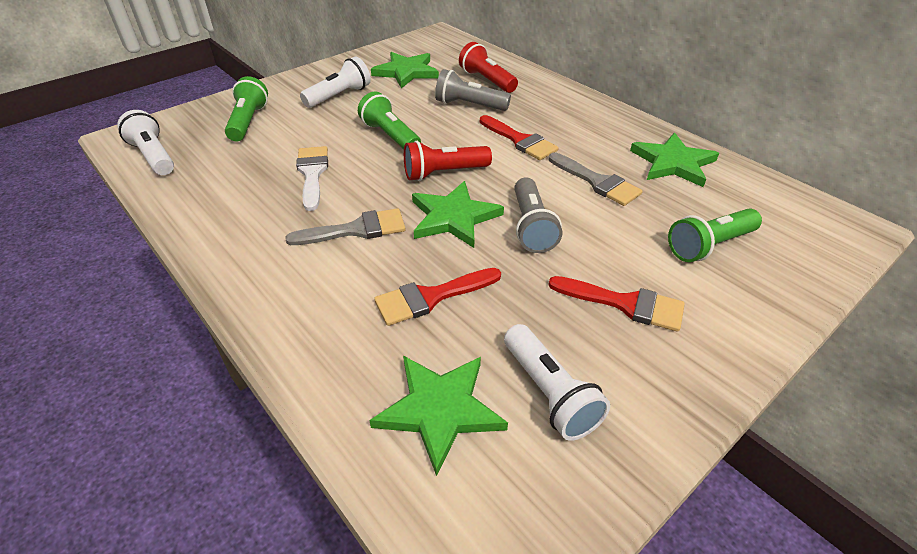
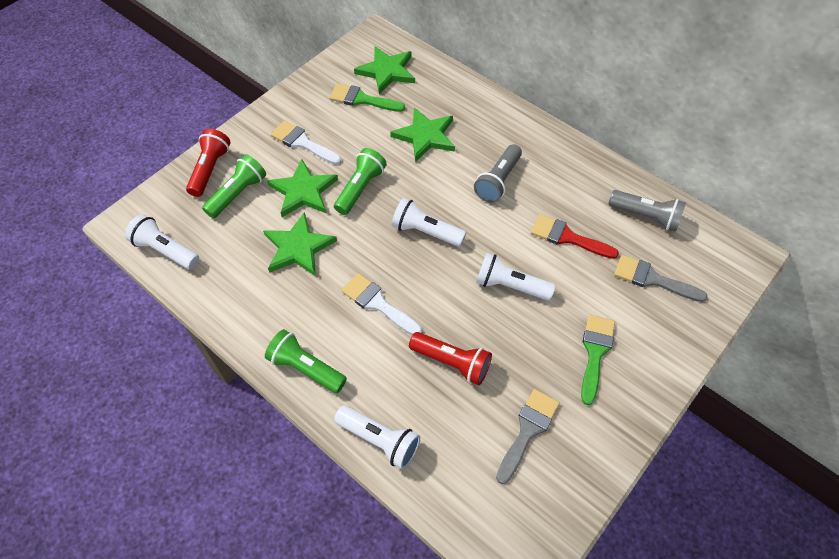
green brush: 0 -> 2
red brush: 3 -> 1
white brush: 1 -> 2
white flashlight: 3 -> 4

